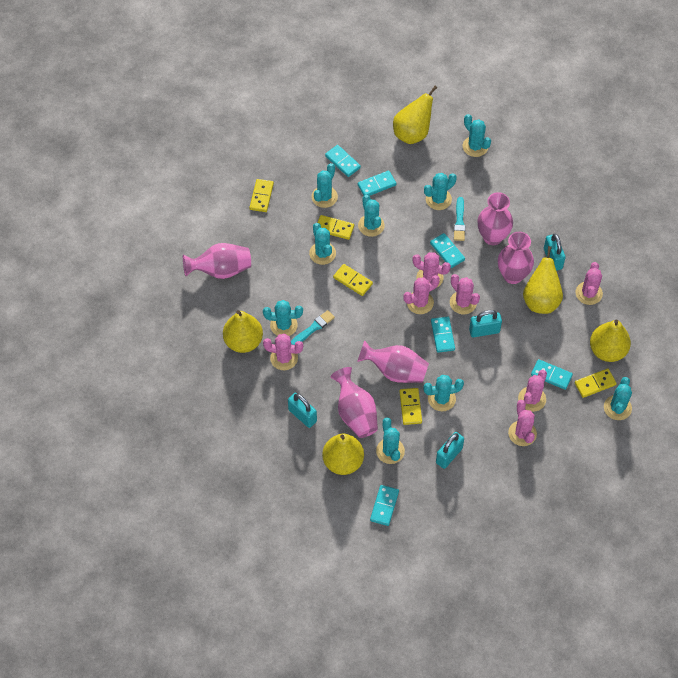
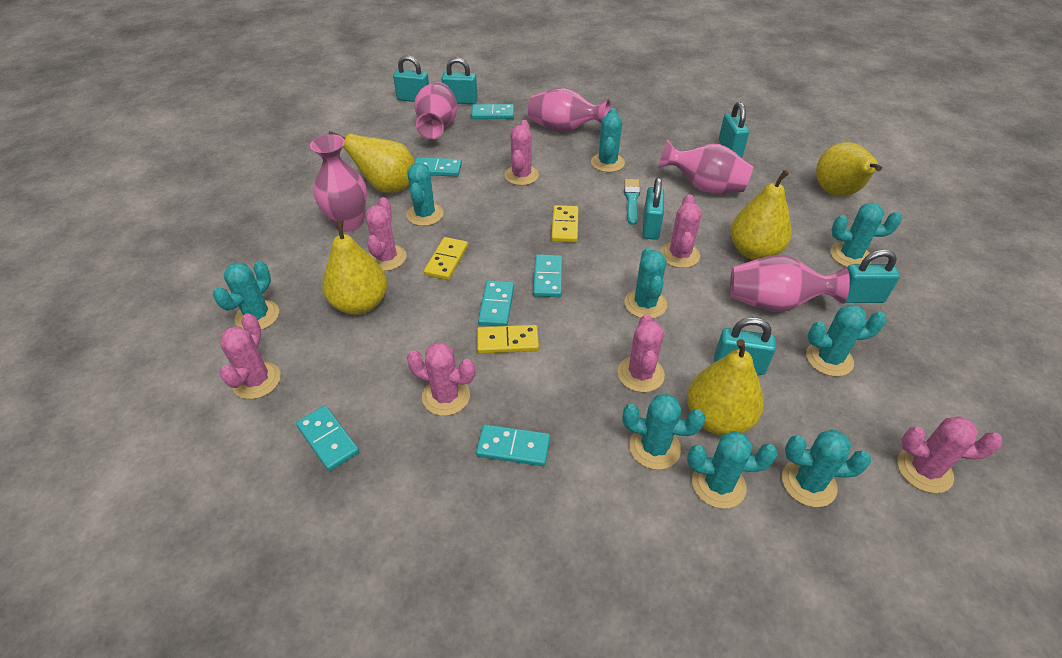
turquoise brush: 2 -> 1
turquoise padlock: 4 -> 6
yellow domino: 5 -> 3

